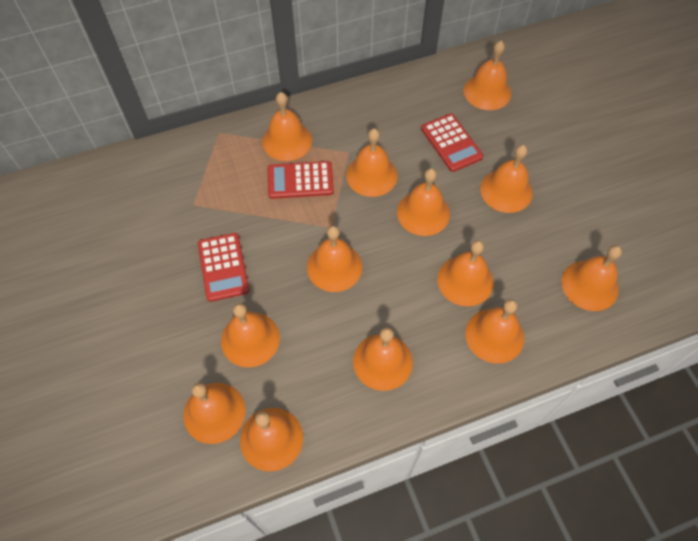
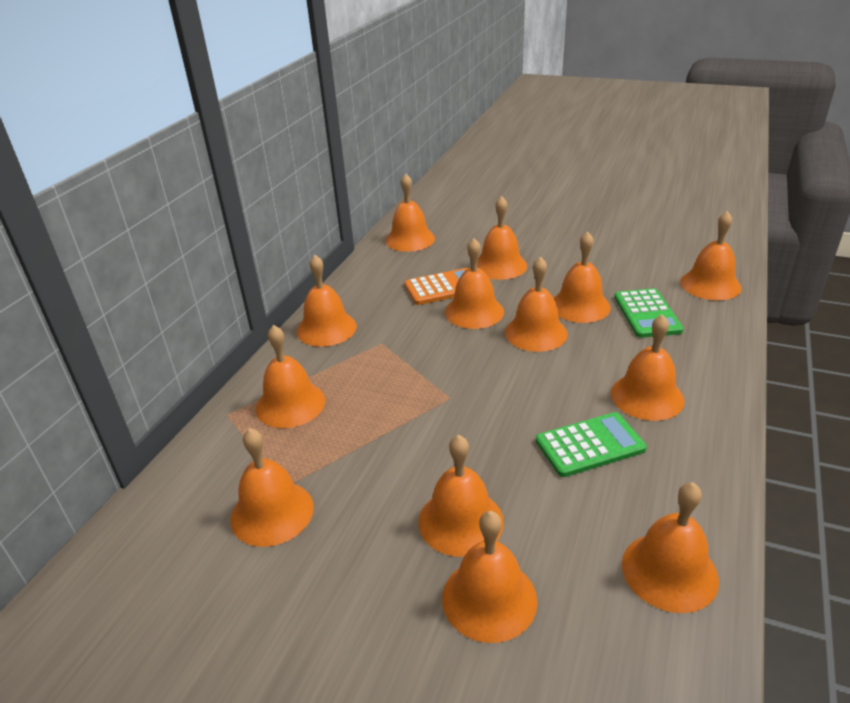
green calculator: 0 -> 2
orange calculator: 0 -> 1
red calculator: 3 -> 0

